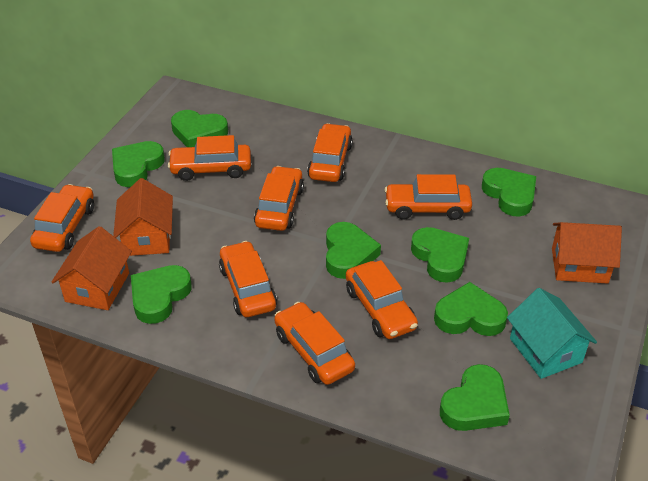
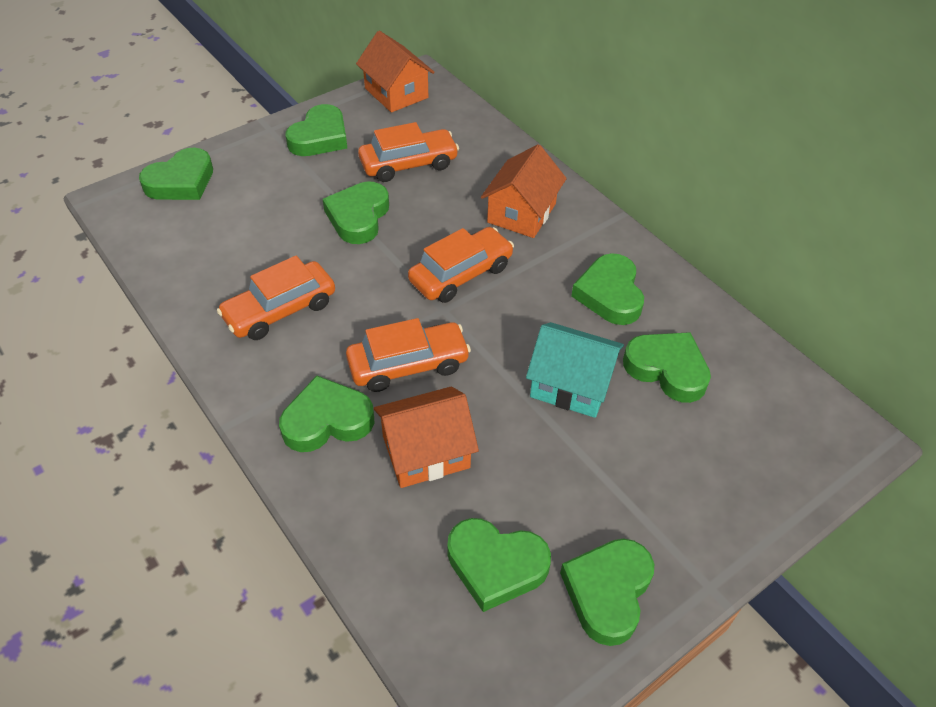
orange car: 8 -> 4

